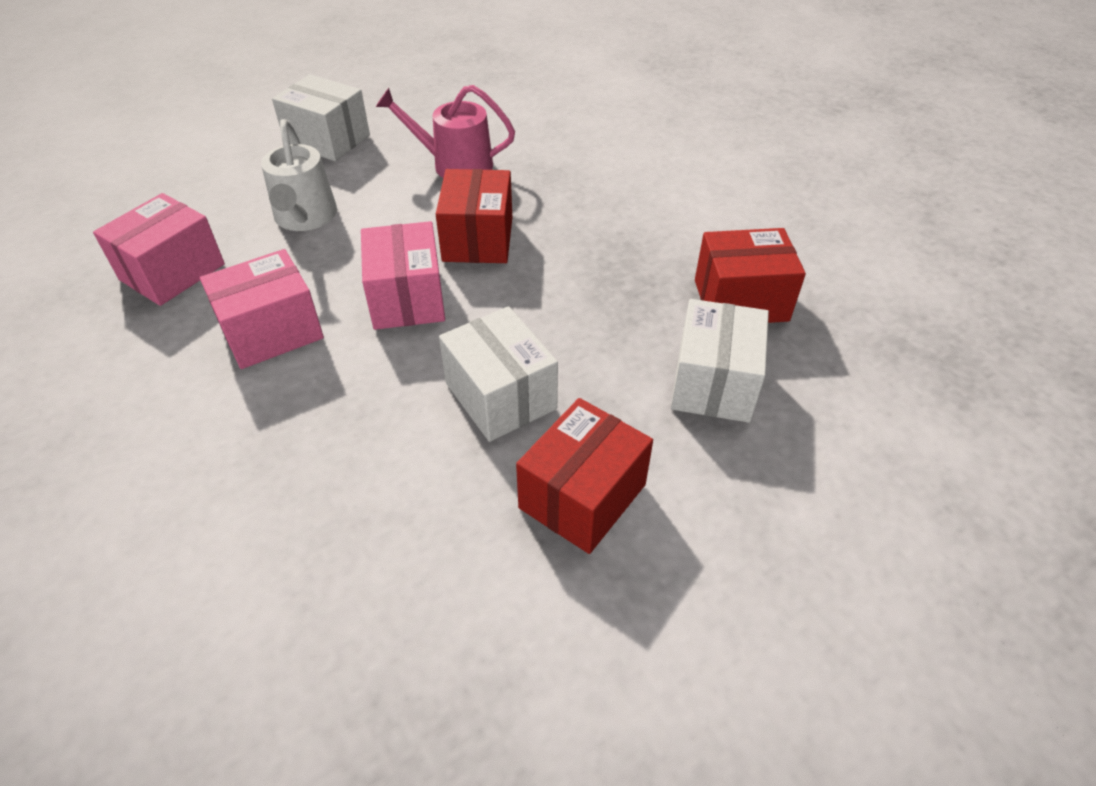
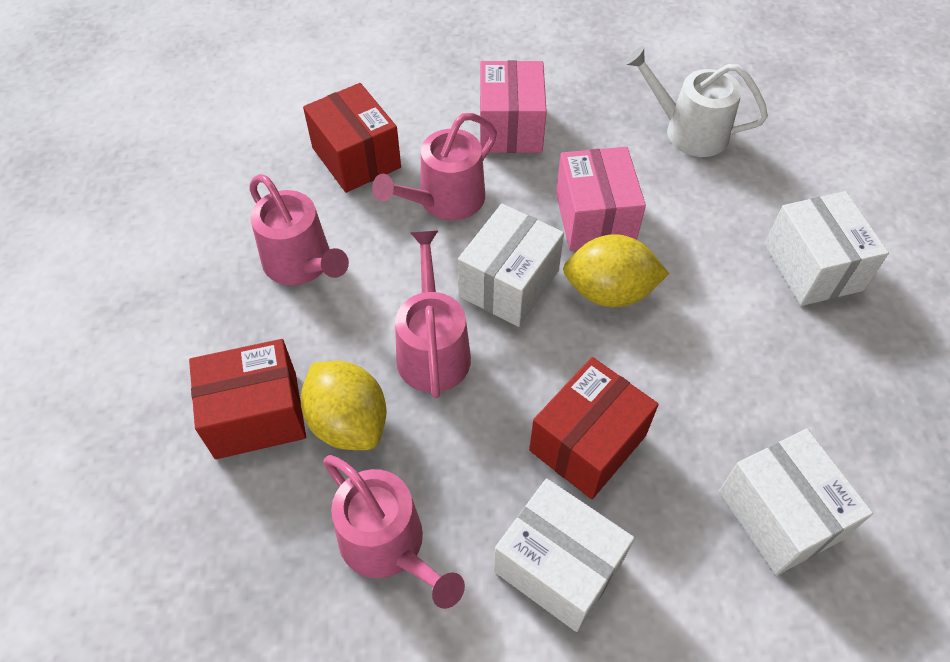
pink box: 3 -> 2
pink watering can: 1 -> 4
white box: 3 -> 4
yellow lemon: 0 -> 2

